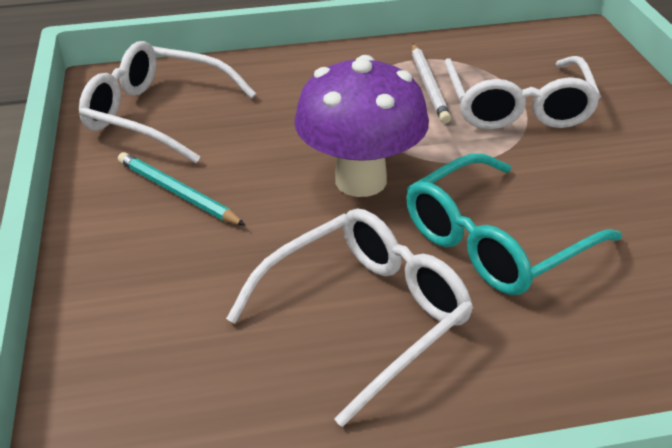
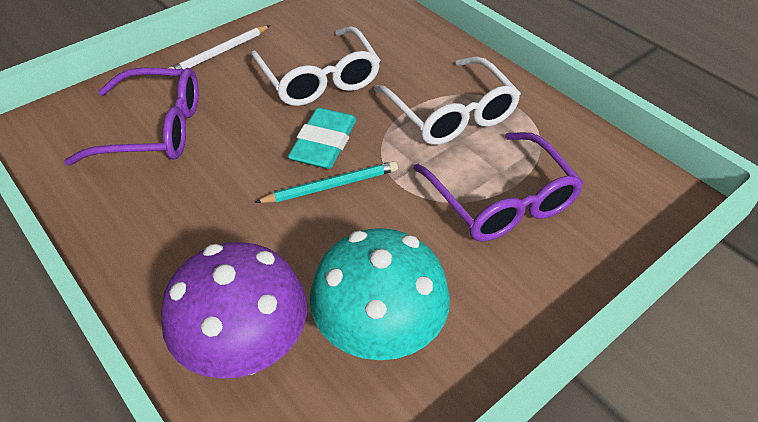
purple glasses: 0 -> 2
turquoise eraser: 0 -> 1
turquoise glasses: 1 -> 0
turquoise mushroom: 0 -> 1
white glasses: 3 -> 2

